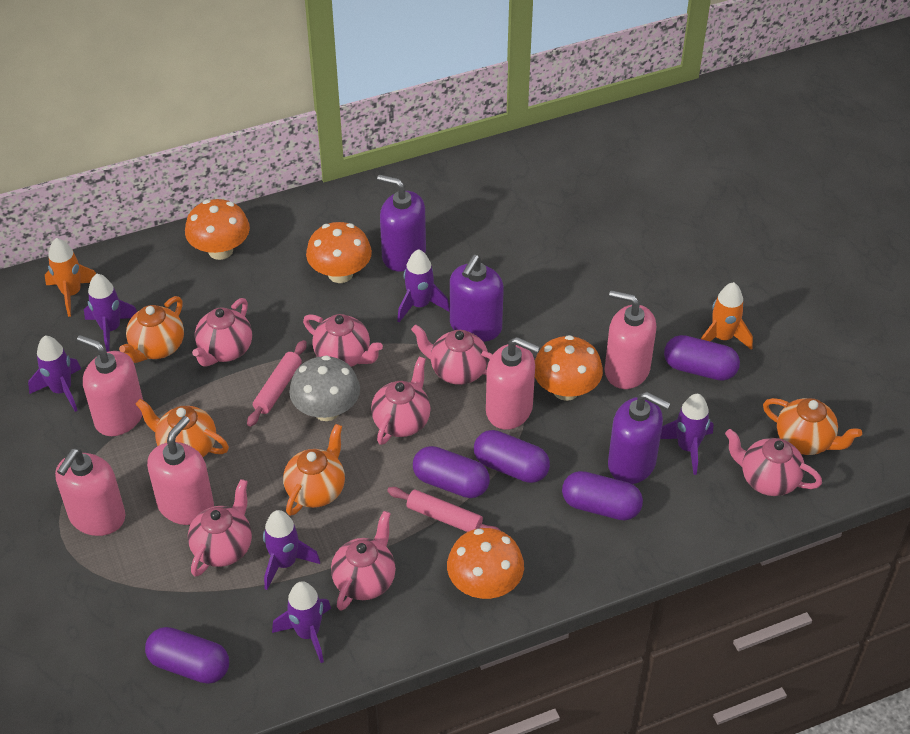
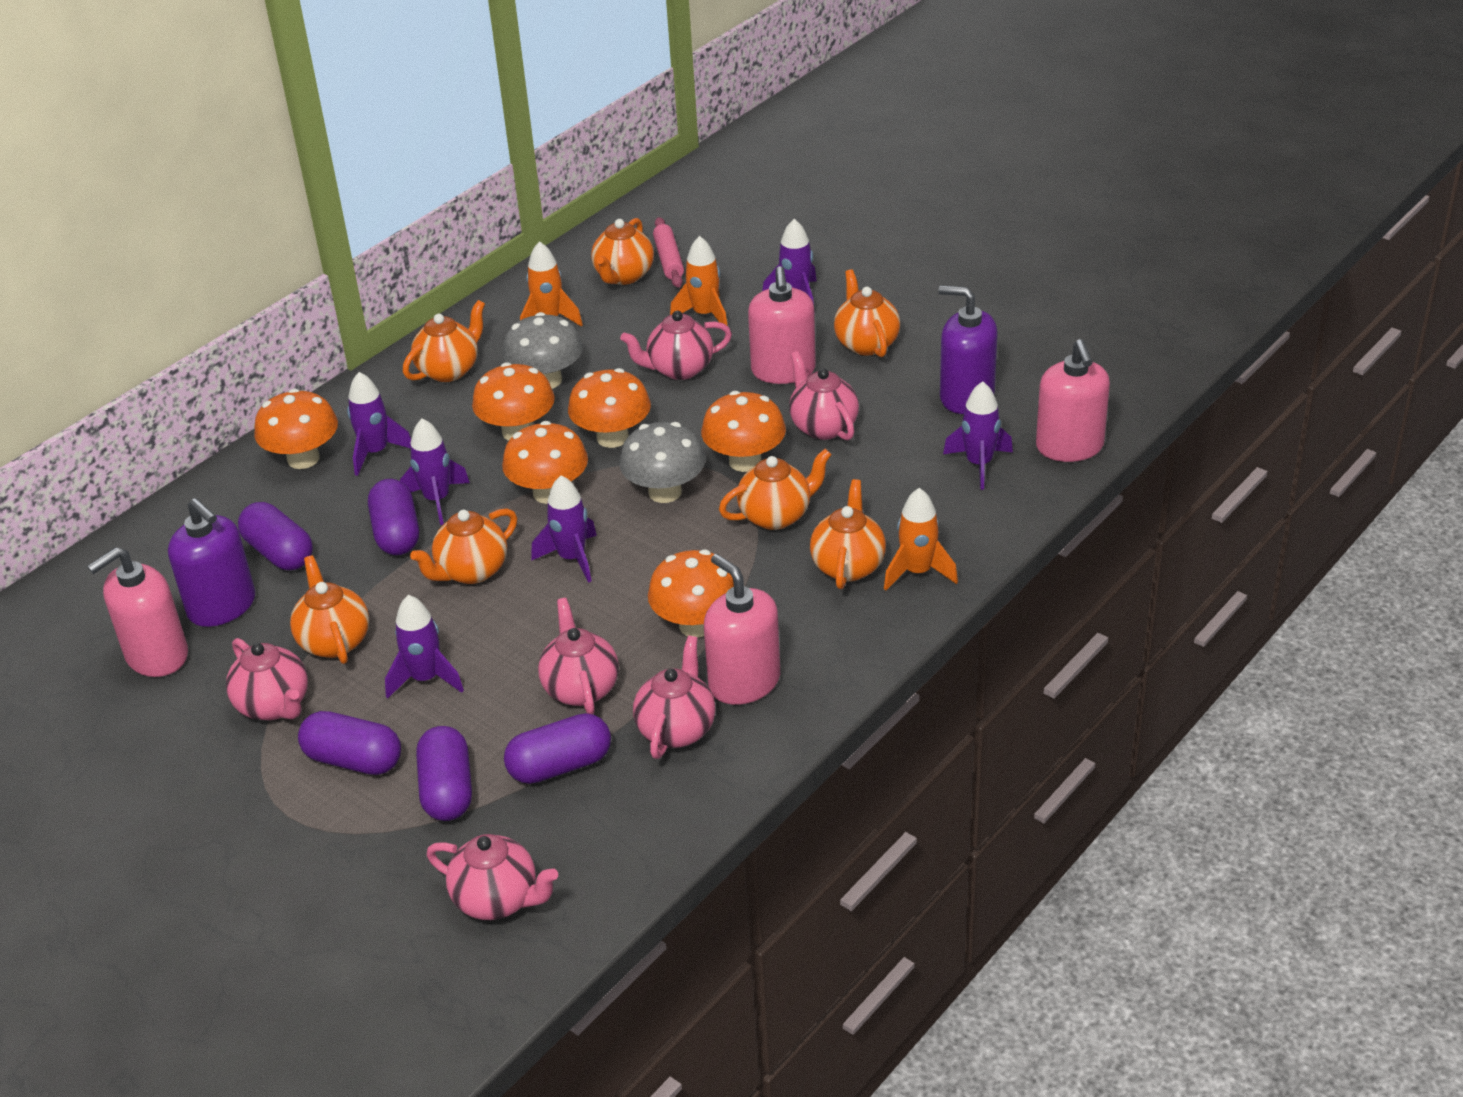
grey mushroom: 1 -> 2
orange mushroom: 4 -> 6
orange rocket: 2 -> 3
orange teapot: 4 -> 7
pink rolling pin: 2 -> 1
pink soap dispenser: 5 -> 4
pink teapot: 7 -> 6
purple soap dispenser: 3 -> 2

